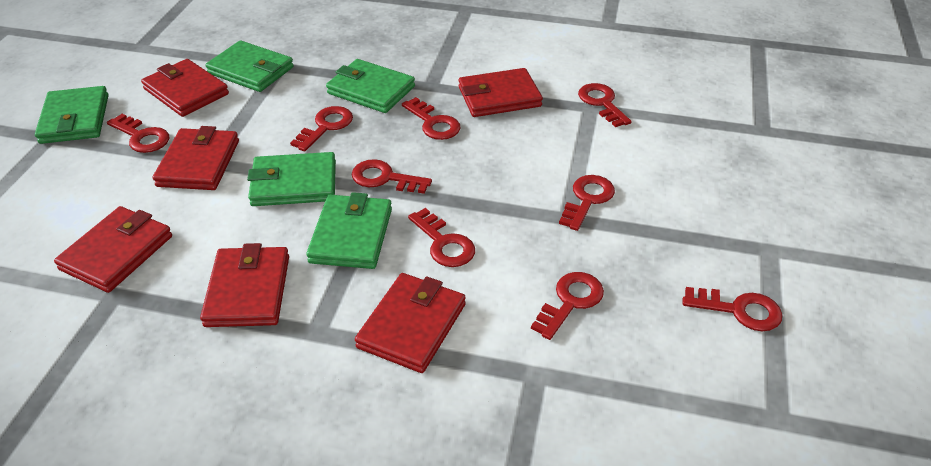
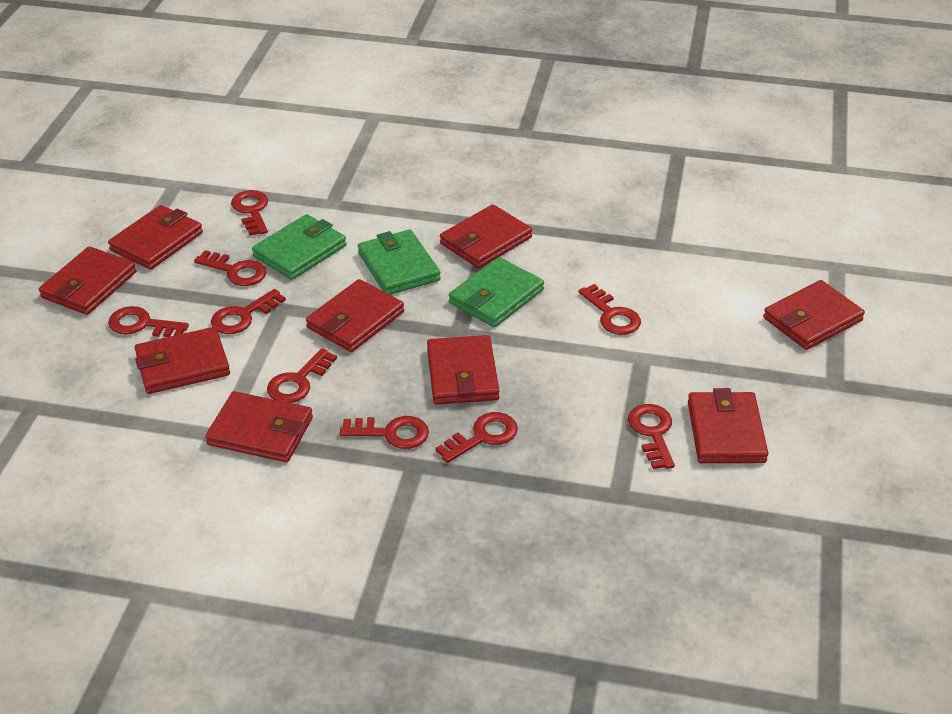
green wallet: 5 -> 3
red wallet: 6 -> 9

